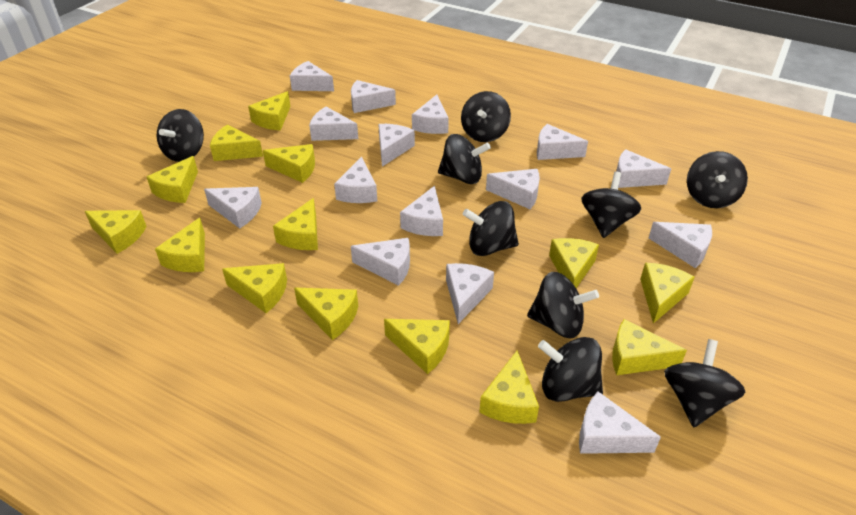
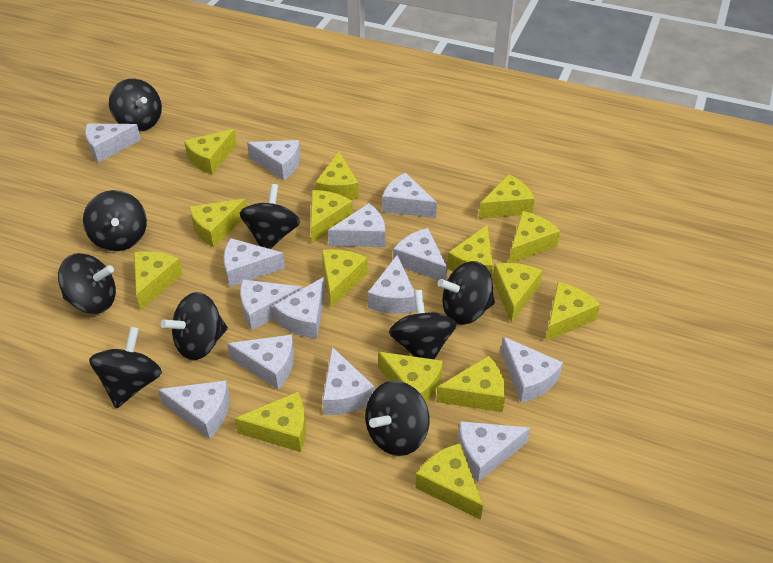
white cheese: 15 -> 14
yellow cheese: 14 -> 15

